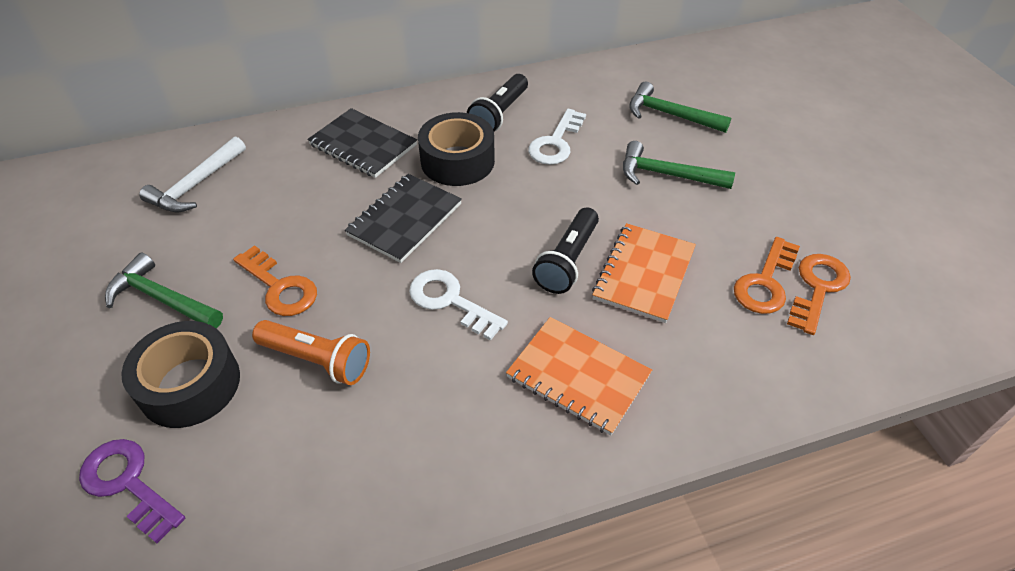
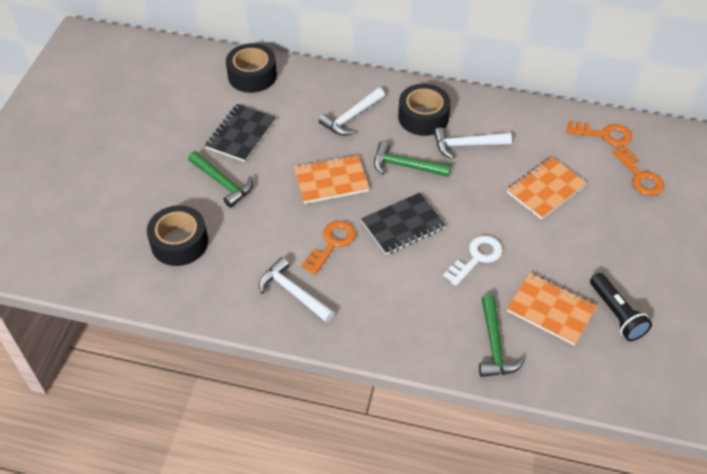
black flashlight: 2 -> 1
black tape: 2 -> 3
orange flashlight: 1 -> 0
orange notebook: 2 -> 3
purple key: 1 -> 0
white hammer: 1 -> 3
white key: 2 -> 1

